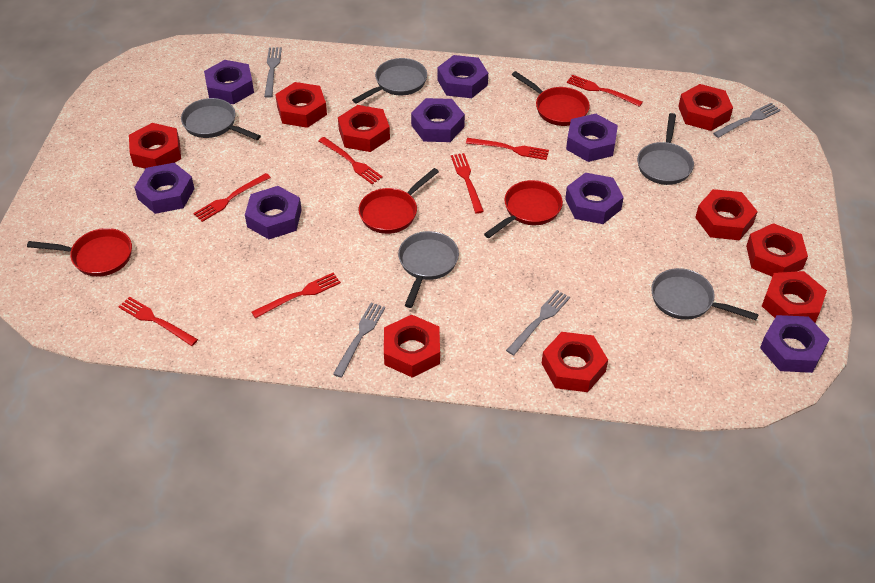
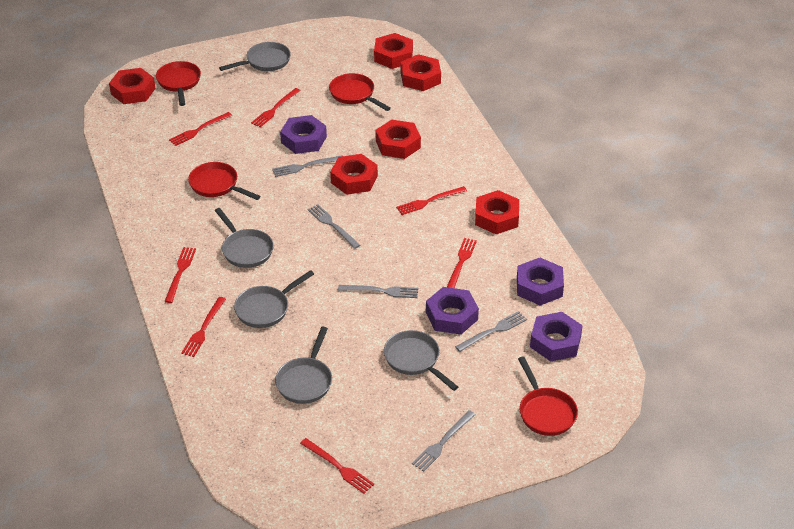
grey fork: 4 -> 5
purple nut: 8 -> 4
red nut: 9 -> 6

